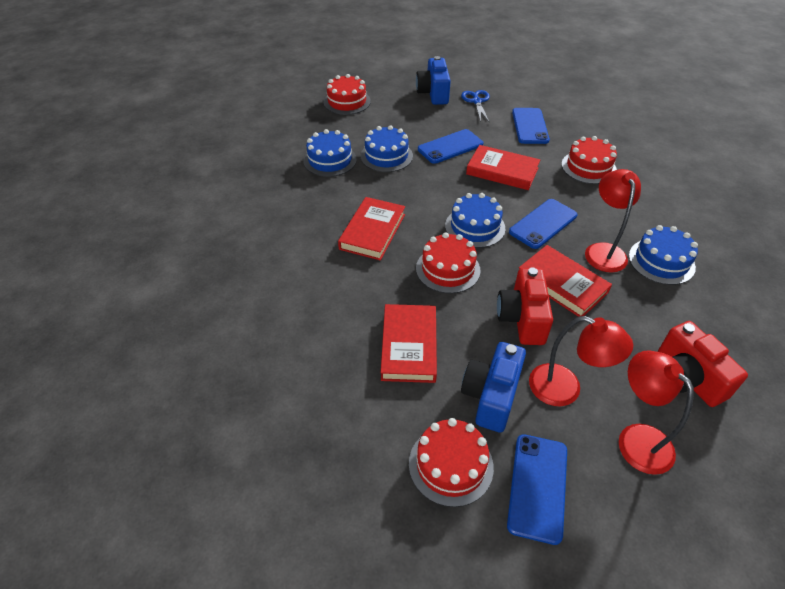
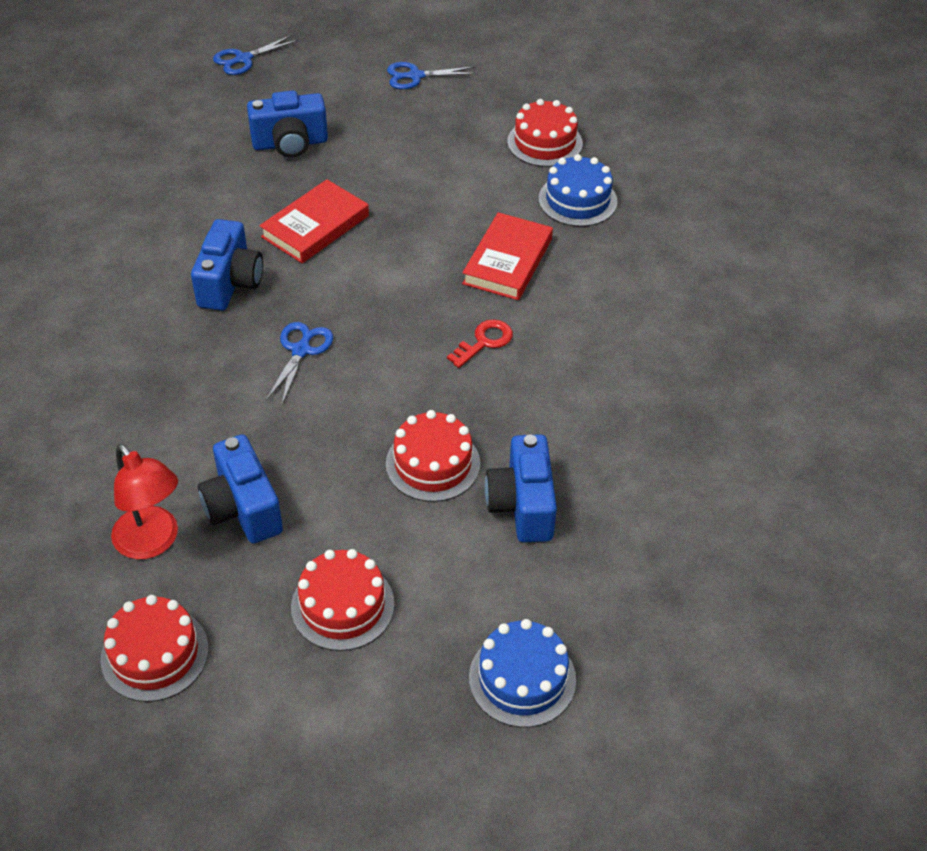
blue cake: 4 -> 2
blue camera: 2 -> 4
blue phone: 4 -> 0
blue scissors: 1 -> 3
red book: 4 -> 2
red camera: 2 -> 0
red key: 0 -> 1
red lamp: 3 -> 1

